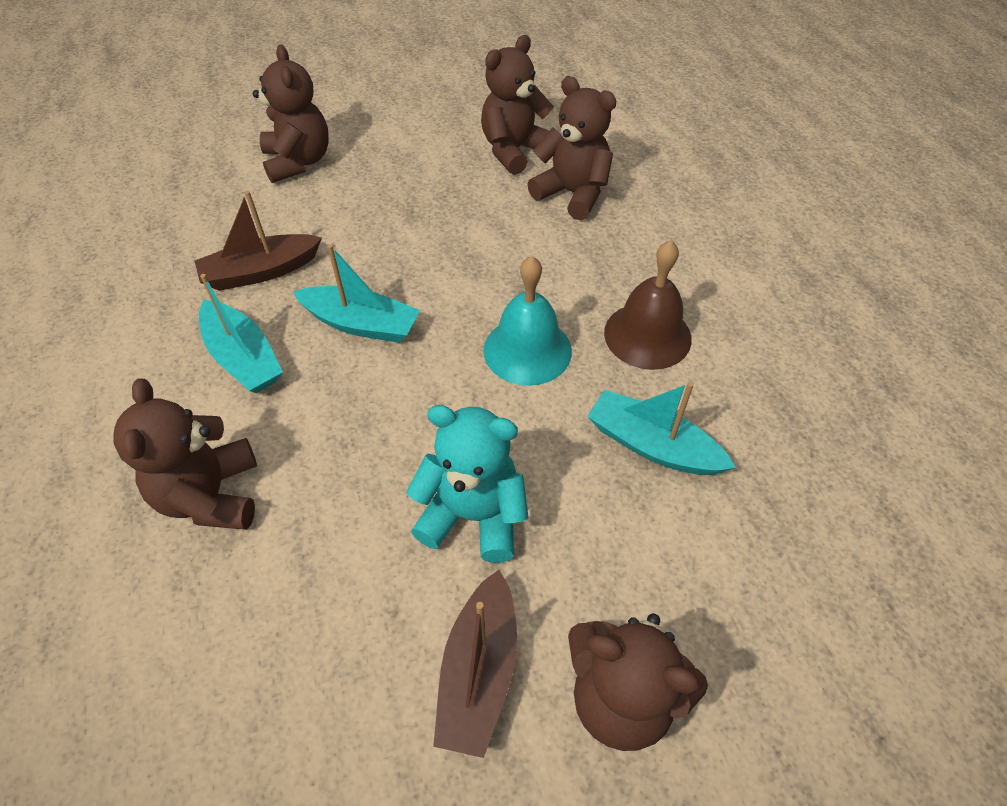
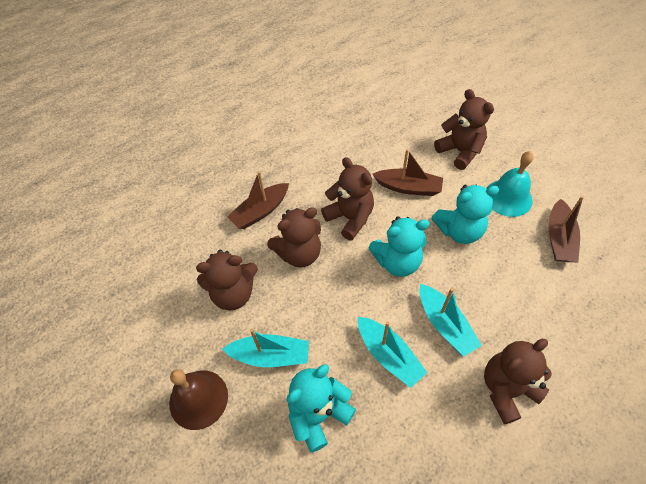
brown boat: 2 -> 3
turquoise teddy bear: 1 -> 3

